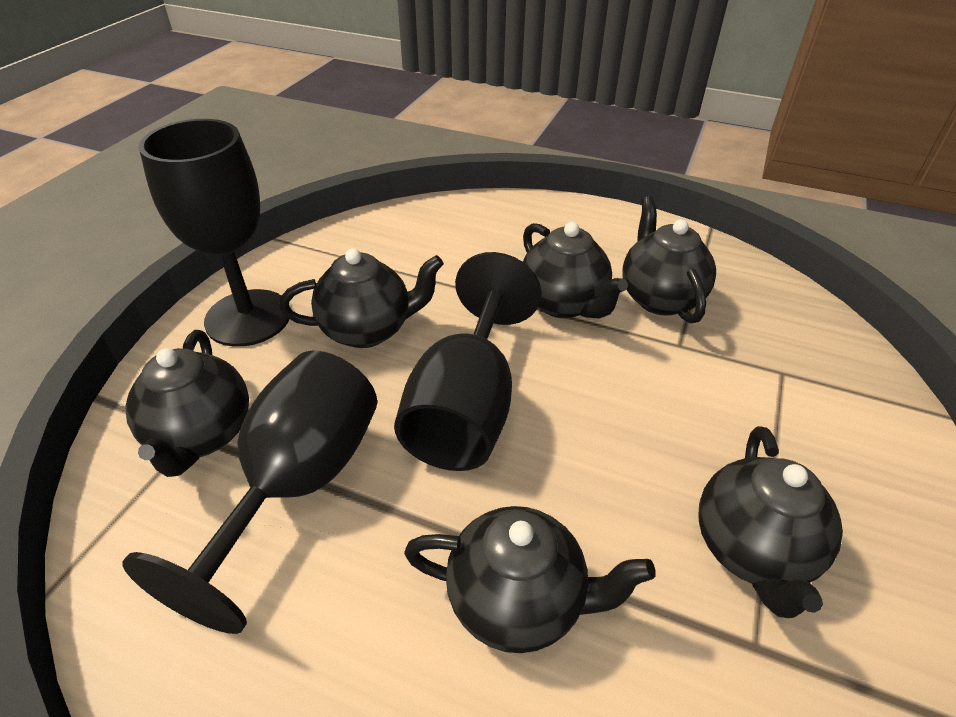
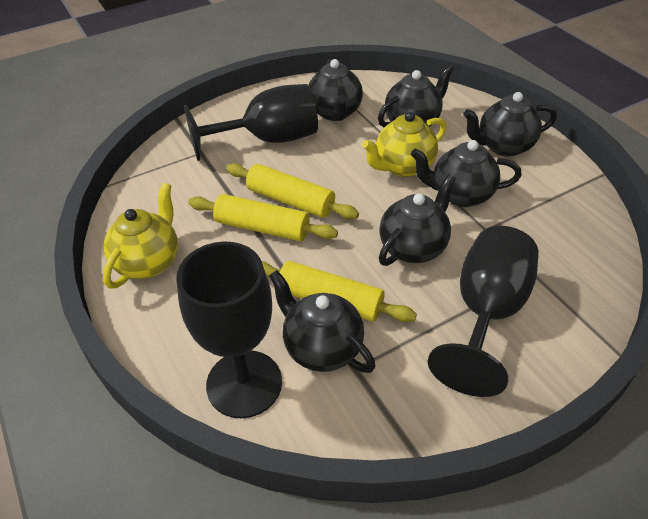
yellow rolling pin: 0 -> 3
yellow teapot: 0 -> 2

